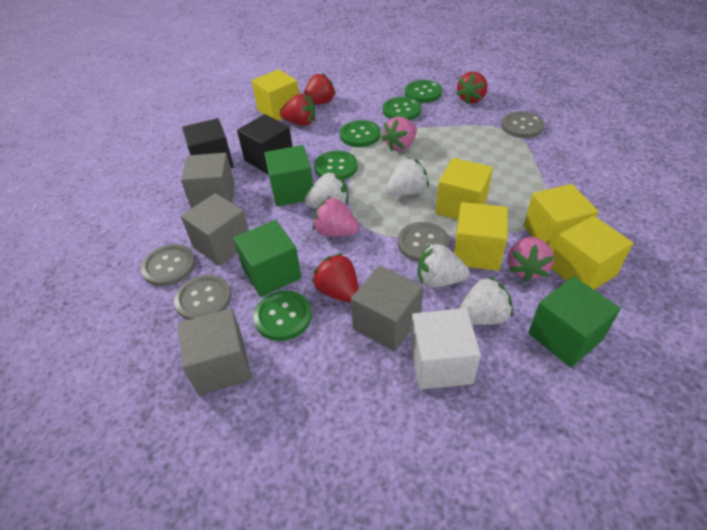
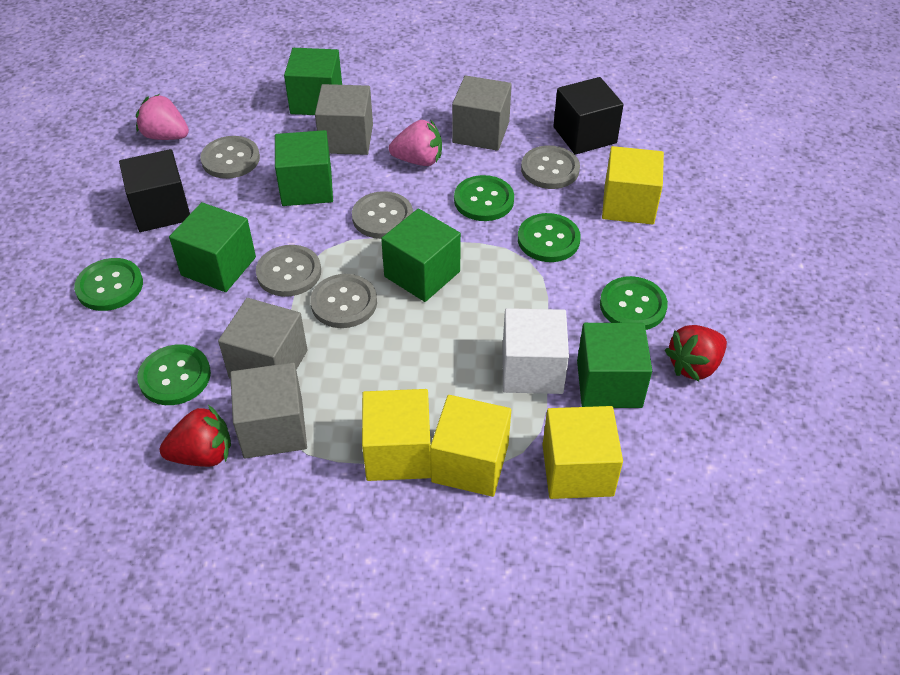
green cube: 3 -> 5
grey button: 4 -> 5
pink strawberry: 3 -> 2
red strawberry: 4 -> 2
white strawberry: 4 -> 0
yellow cube: 5 -> 4

